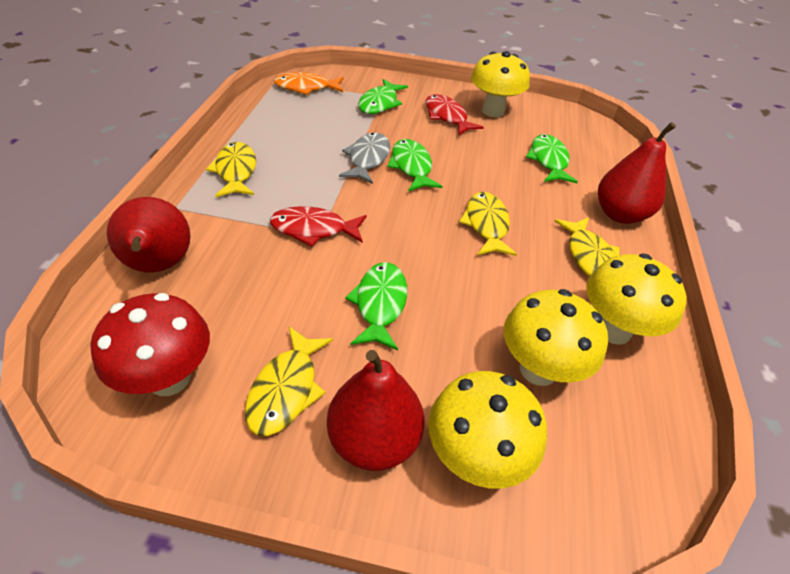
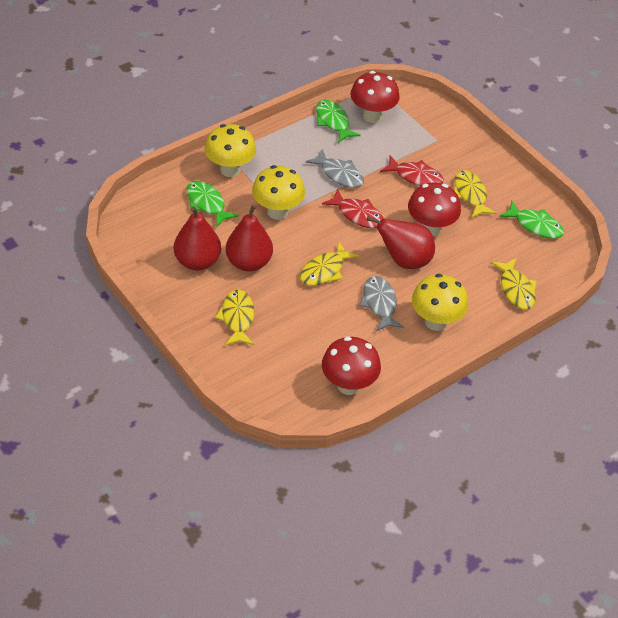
green fish: 4 -> 3
grey fish: 1 -> 2
orange fish: 1 -> 0
red mushroom: 1 -> 3
yellow mushroom: 4 -> 3

